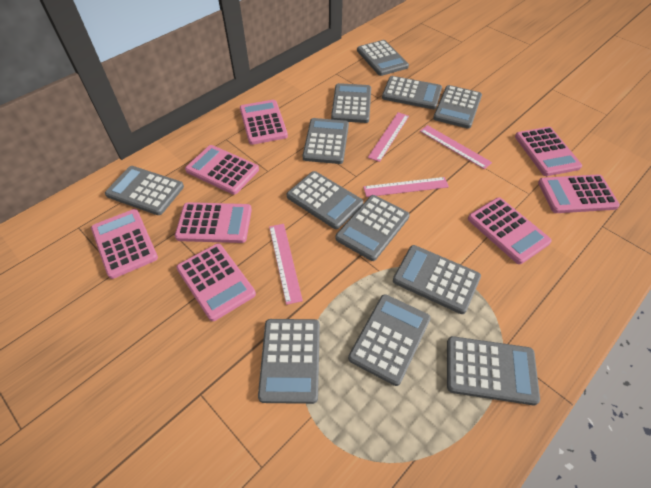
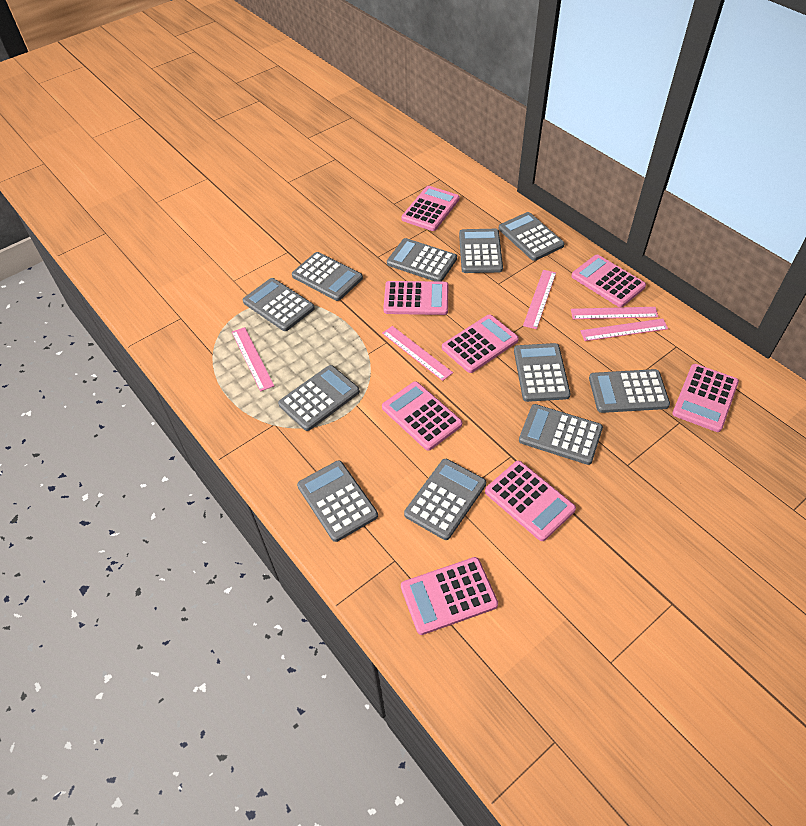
grey calculator: 12 -> 11
pink ruler: 4 -> 5

